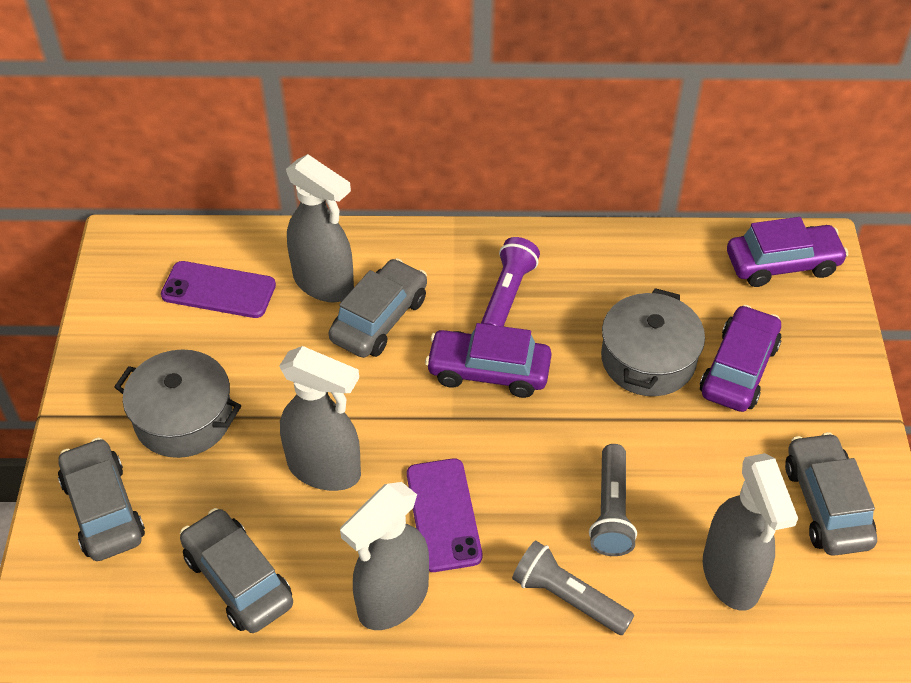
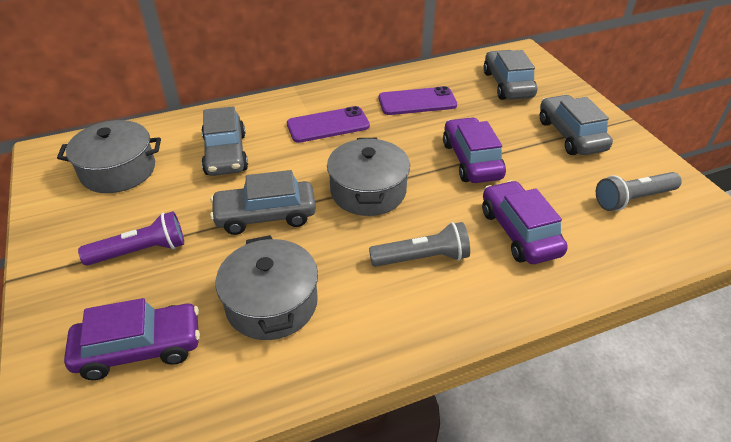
grey pot: 2 -> 3
grey spray bottle: 4 -> 0

